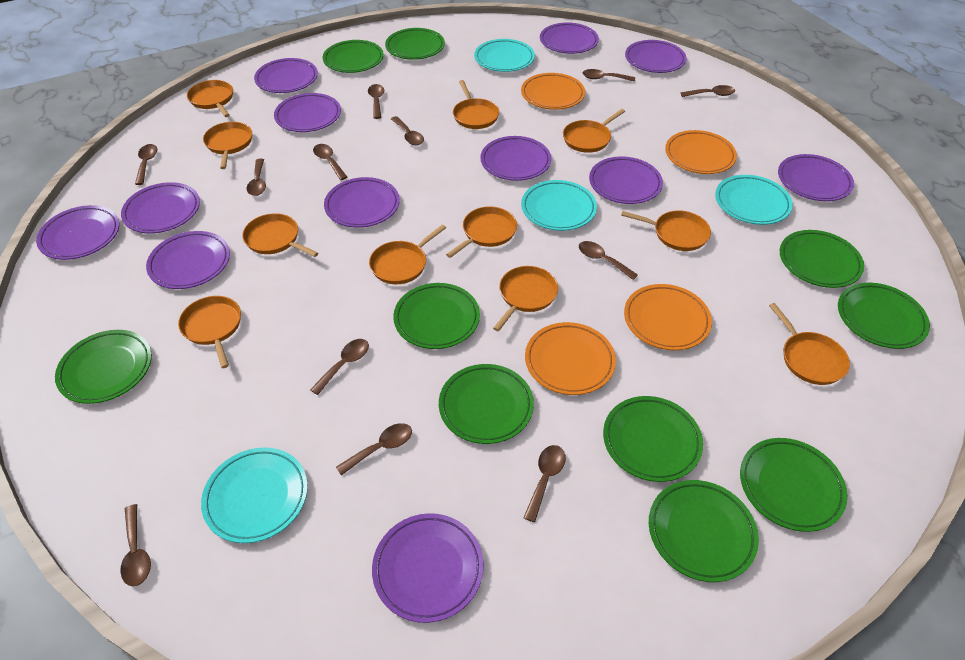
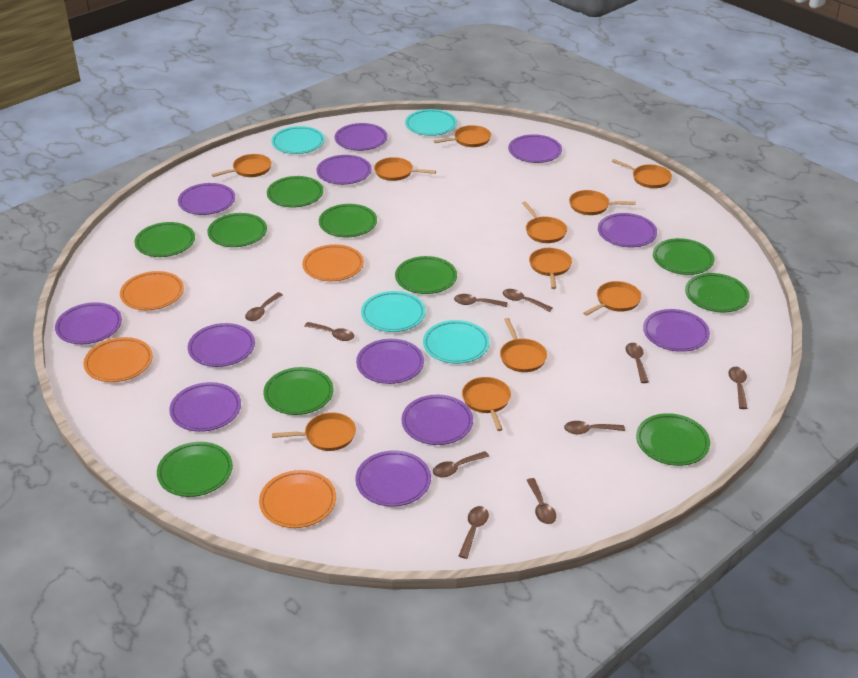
brown spoon: 12 -> 10

